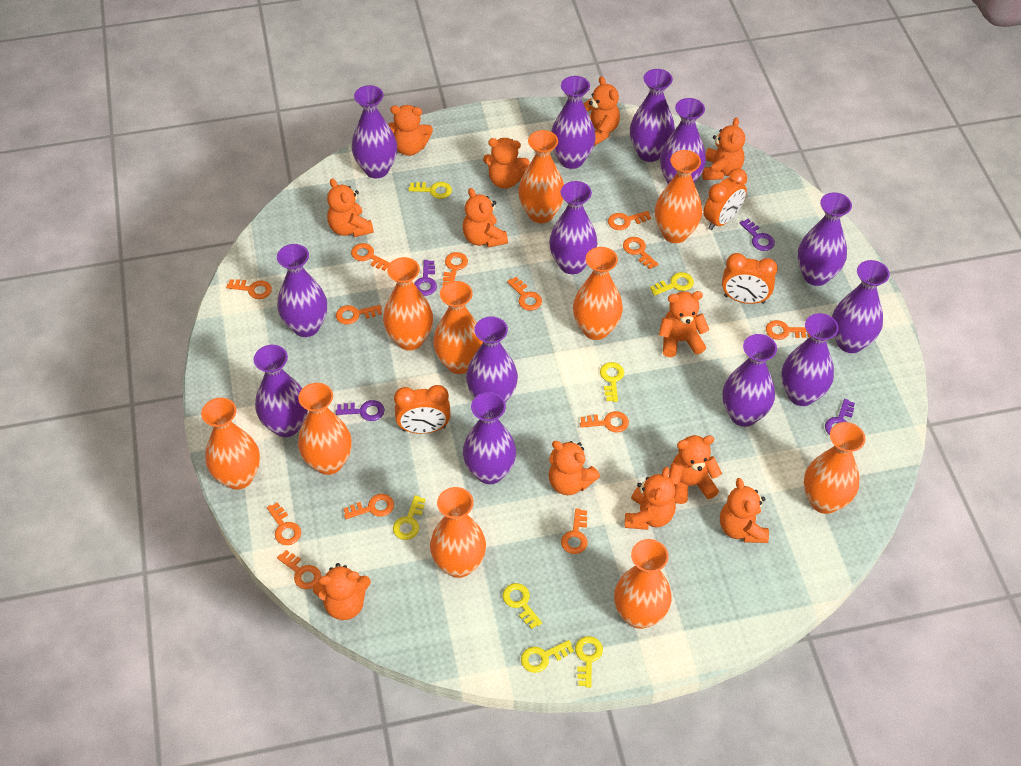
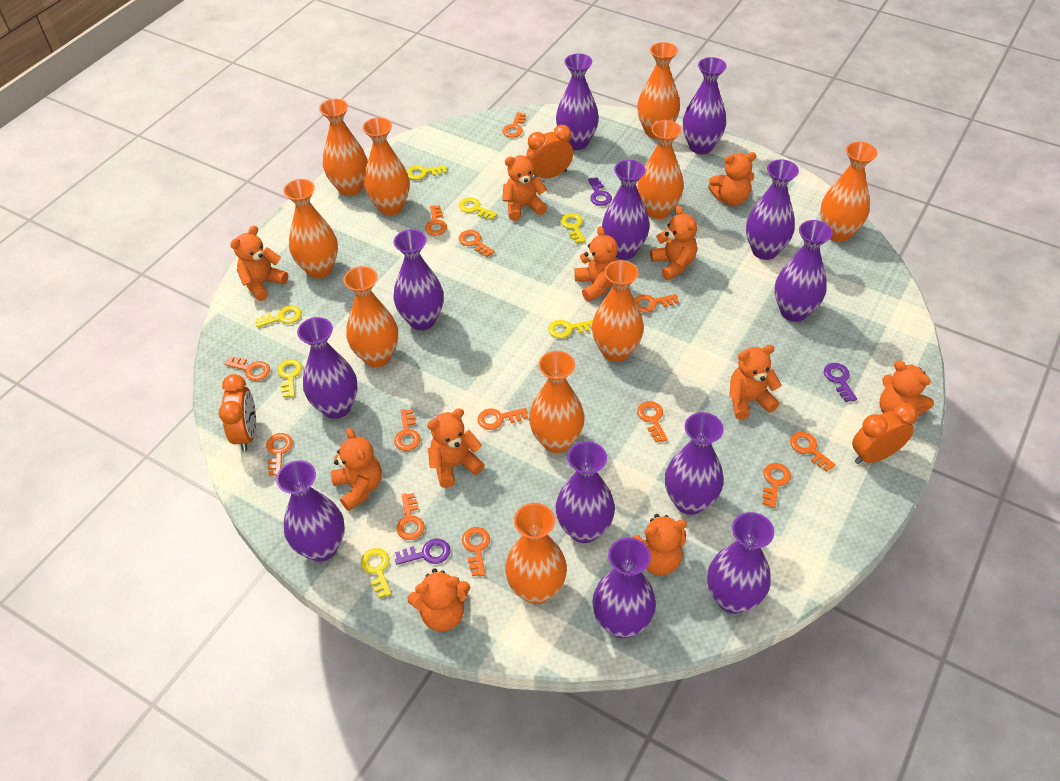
orange teddy bear: 12 -> 11
purple key: 4 -> 3
purple vase: 13 -> 12

